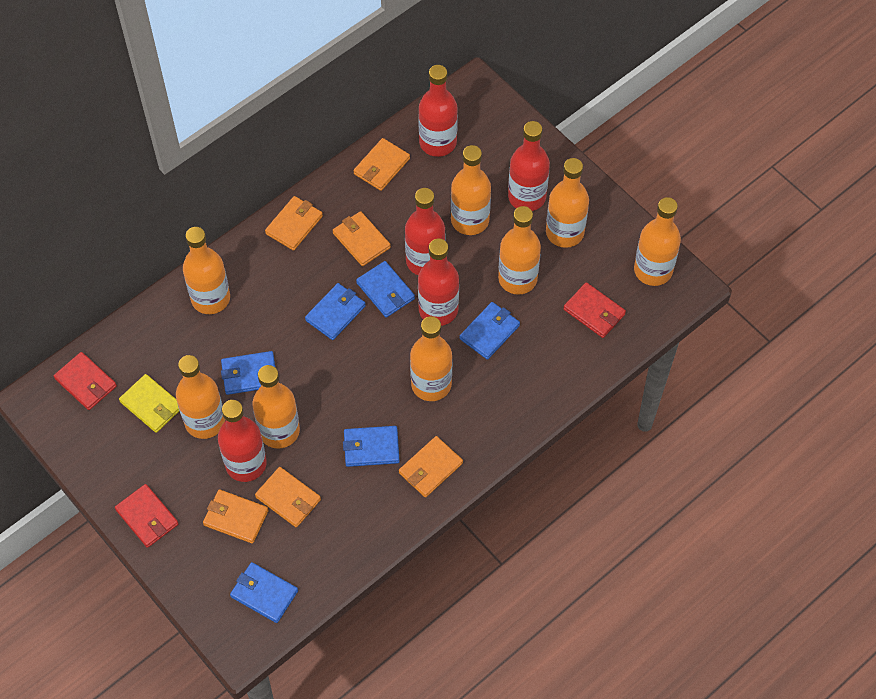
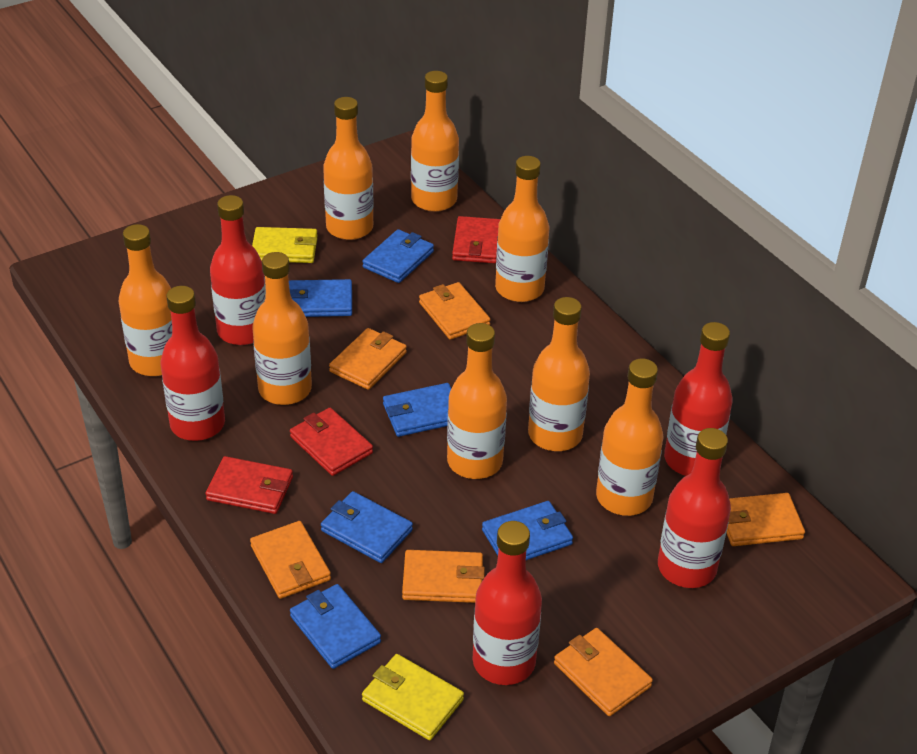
yellow wallet: 1 -> 2

